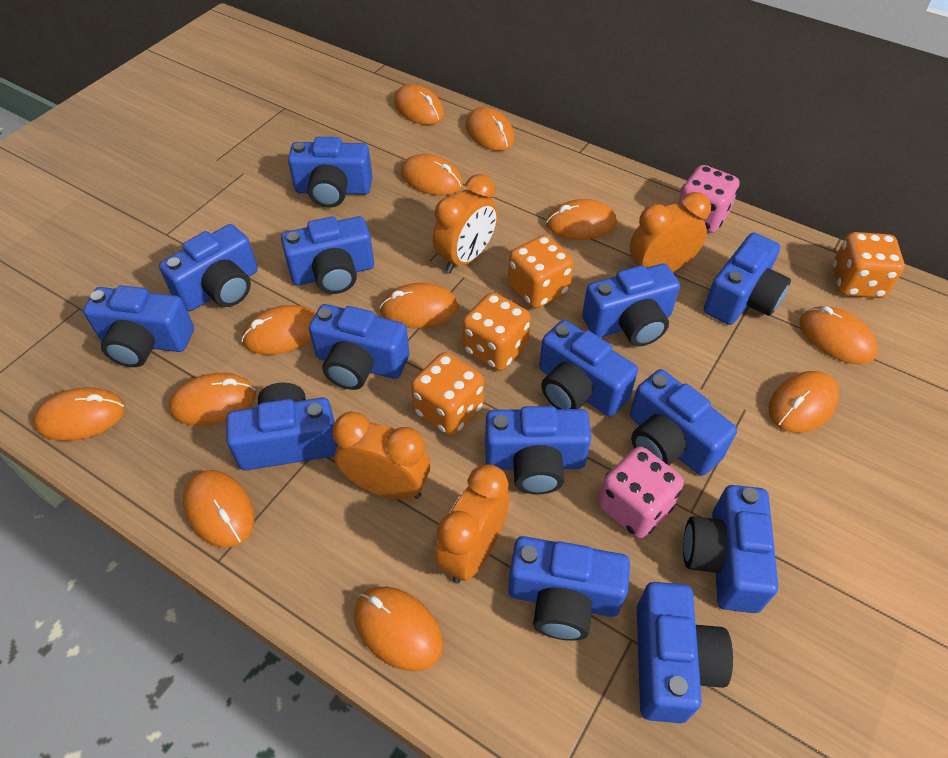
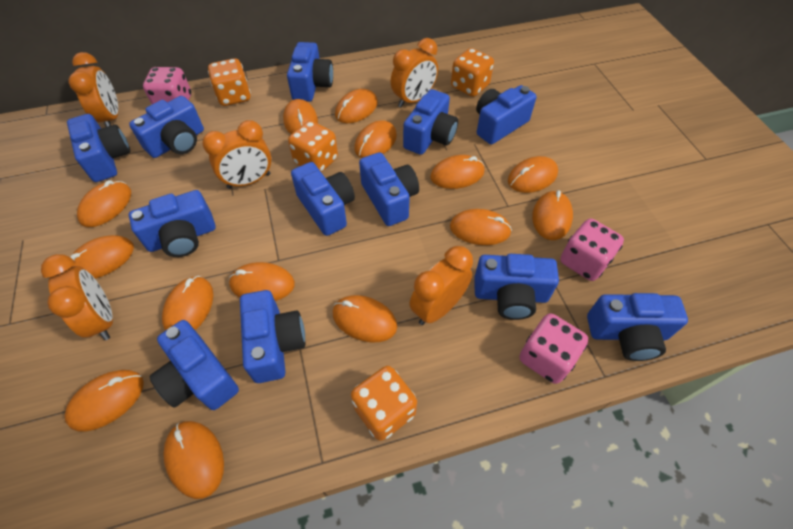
blue camera: 14 -> 12
orange clock: 4 -> 5
orange mouse: 12 -> 14
pink dice: 2 -> 3

